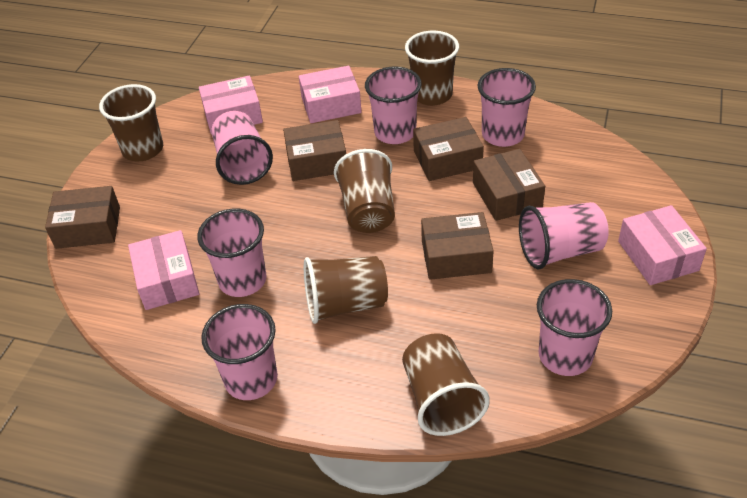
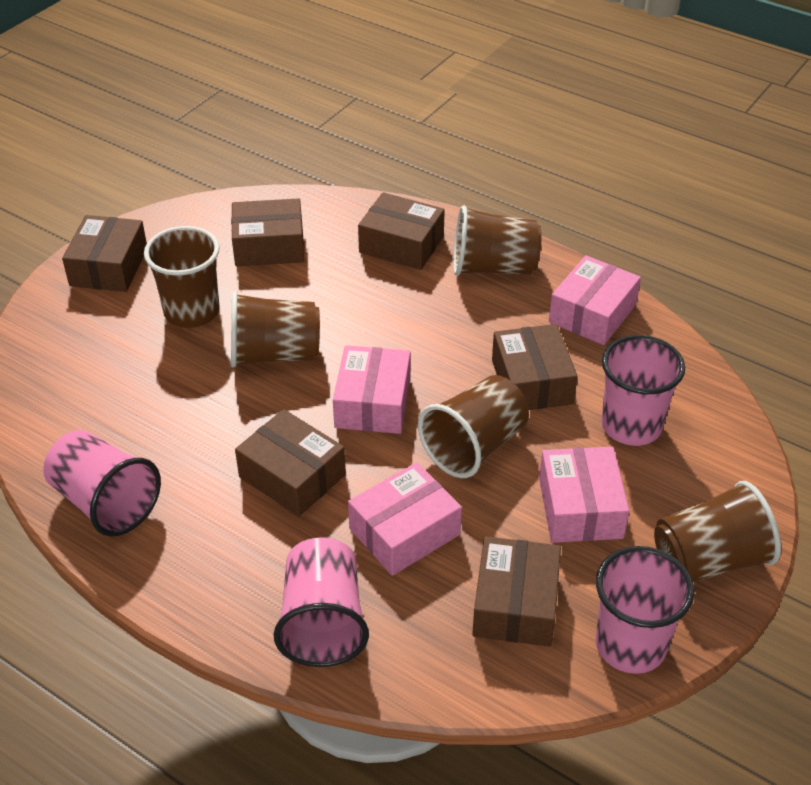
brown box: 5 -> 6
pink cup: 7 -> 4

